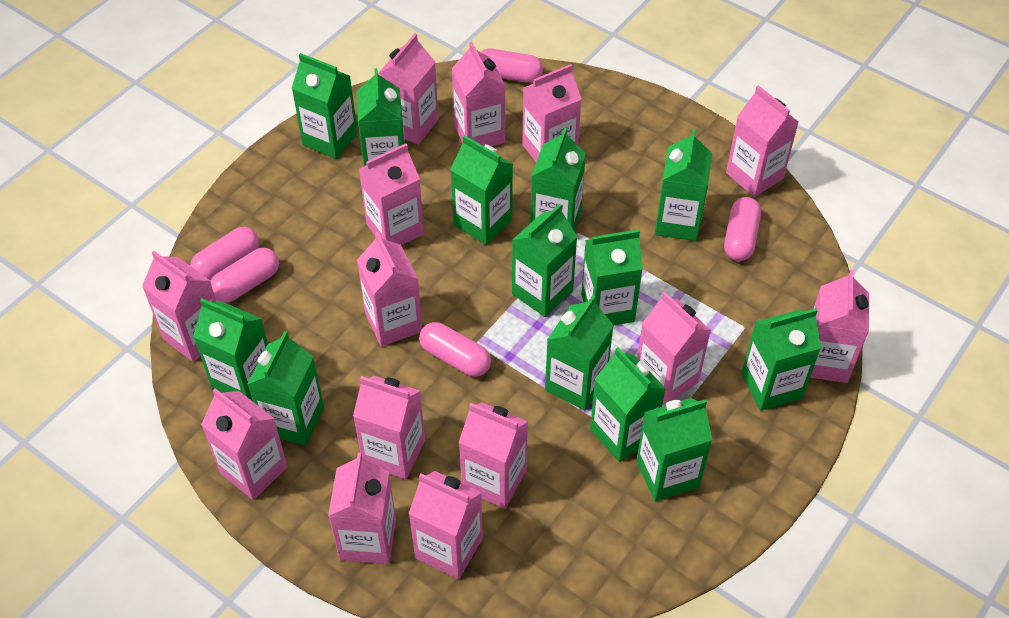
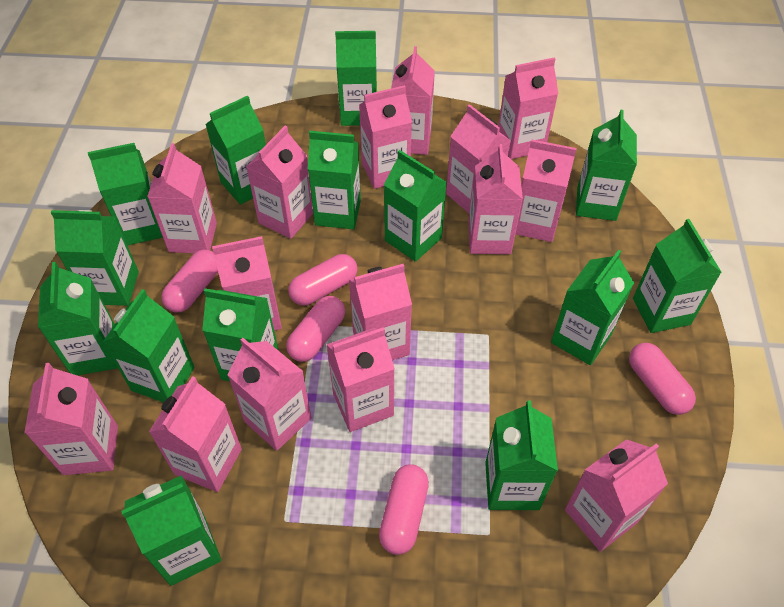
green carton: 13 -> 14
pink carton: 14 -> 15

